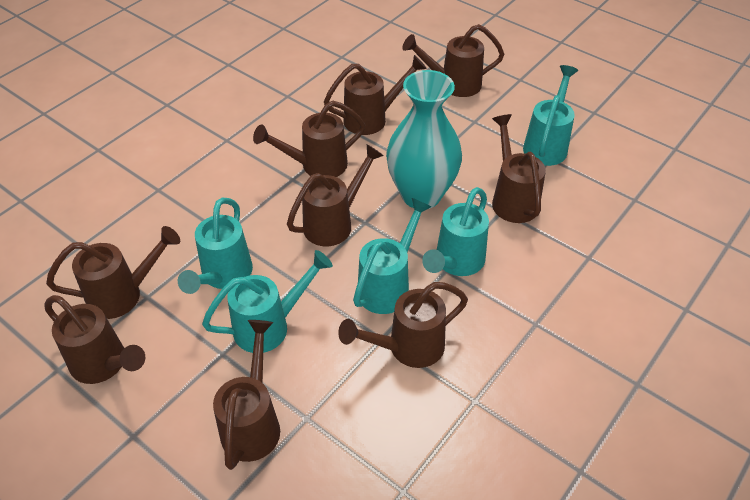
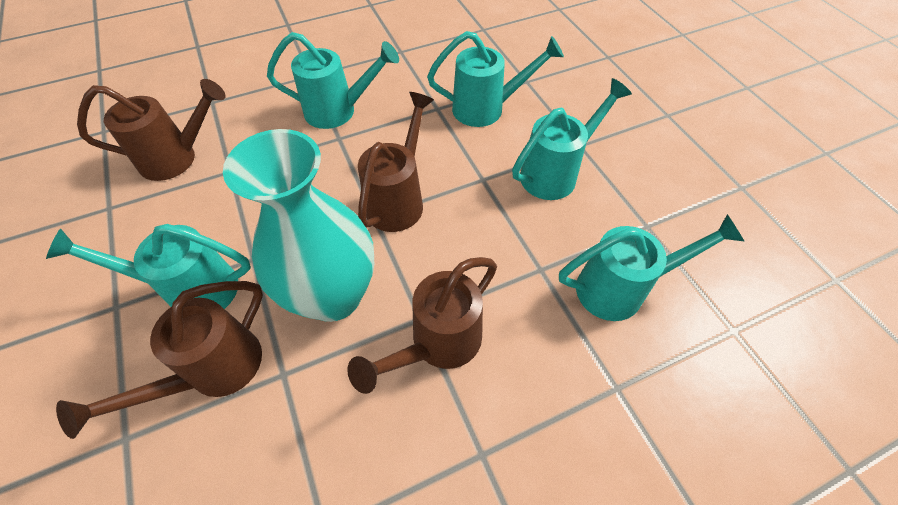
brown watering can: 9 -> 4

